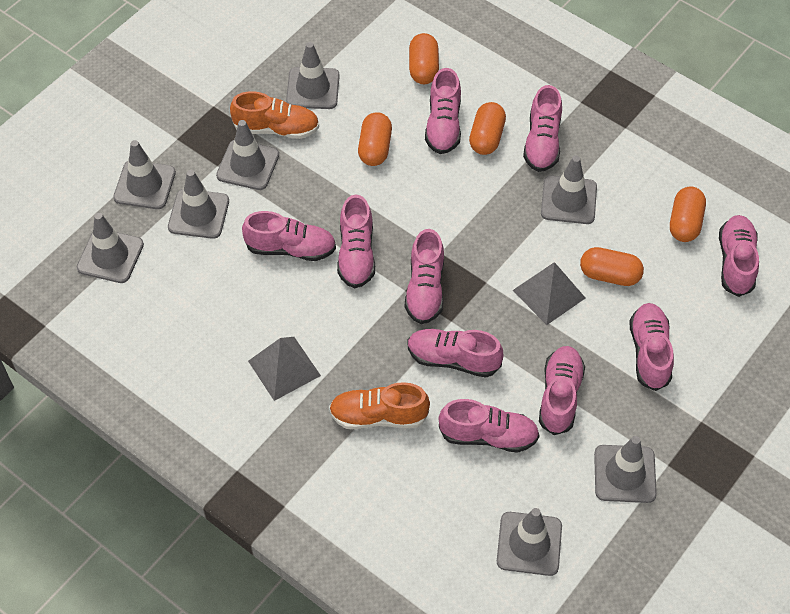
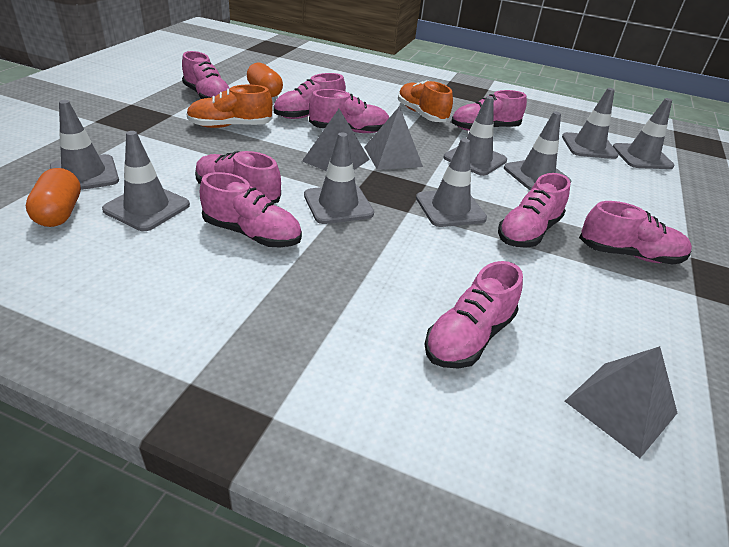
grey pyramid: 2 -> 3
orange capsule: 5 -> 2
pink shoe: 10 -> 9

